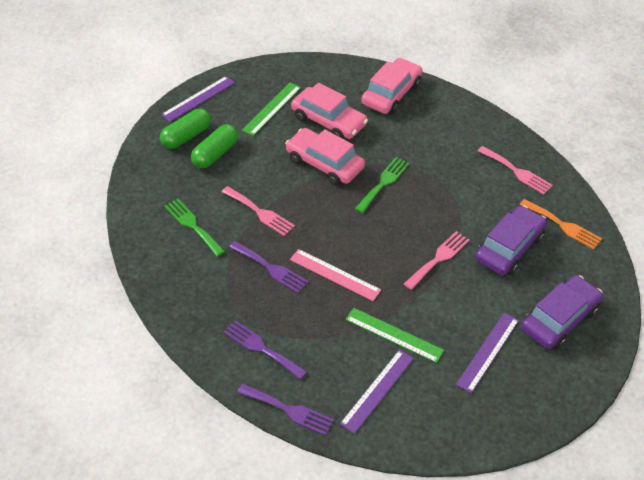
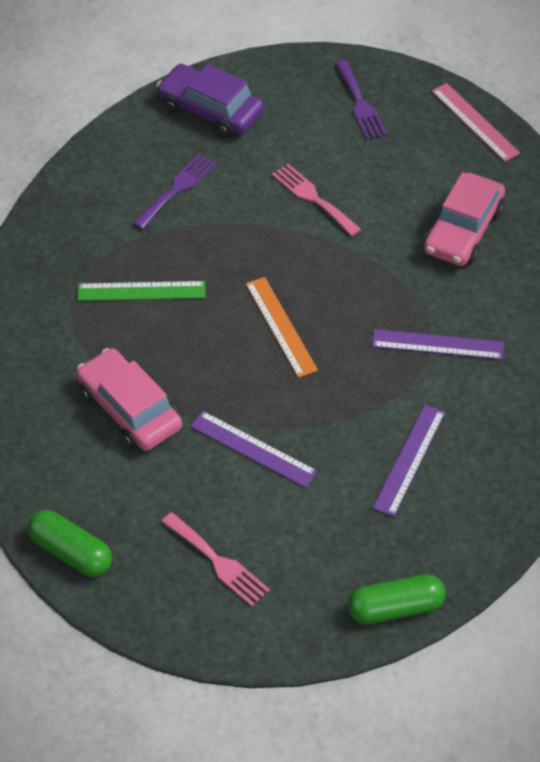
green fork: 2 -> 0
green ruler: 2 -> 1
orange fork: 1 -> 0
orange ruler: 0 -> 1
pink car: 3 -> 2
pink fork: 3 -> 2
purple car: 2 -> 1
purple fork: 3 -> 2

